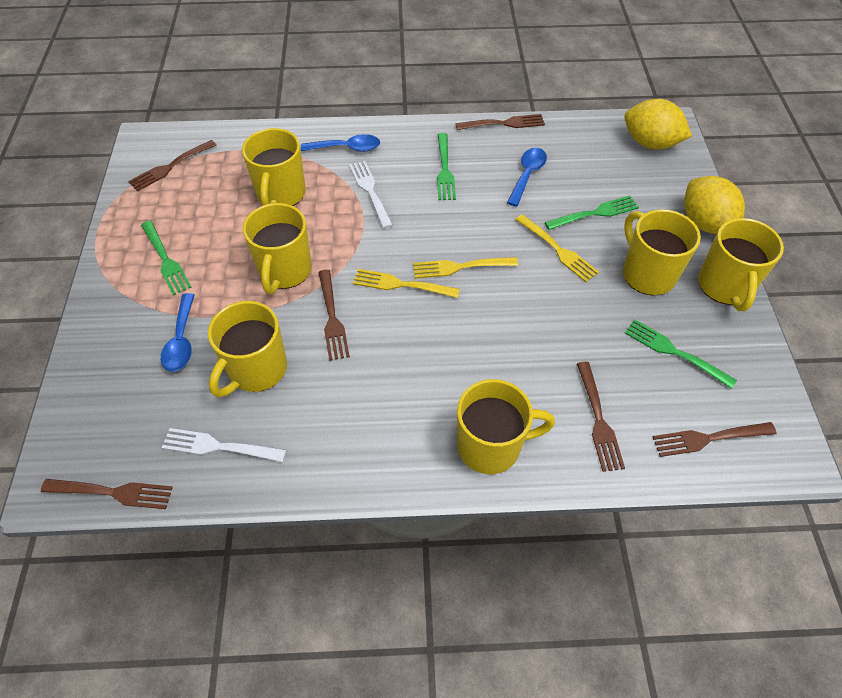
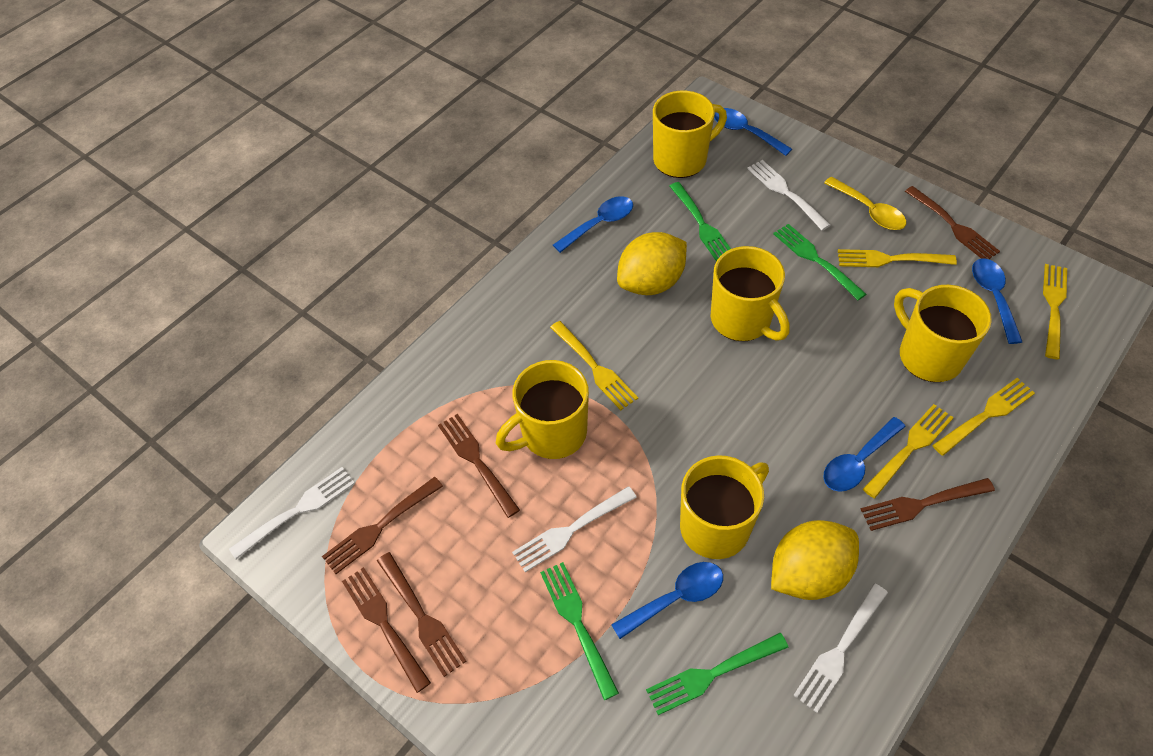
blue spoon: 3 -> 5
white fork: 2 -> 4
yellow fork: 3 -> 5
yellow mug: 6 -> 5
yellow spoon: 0 -> 1

